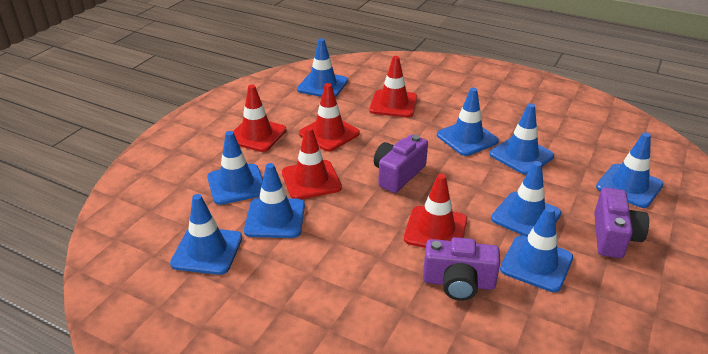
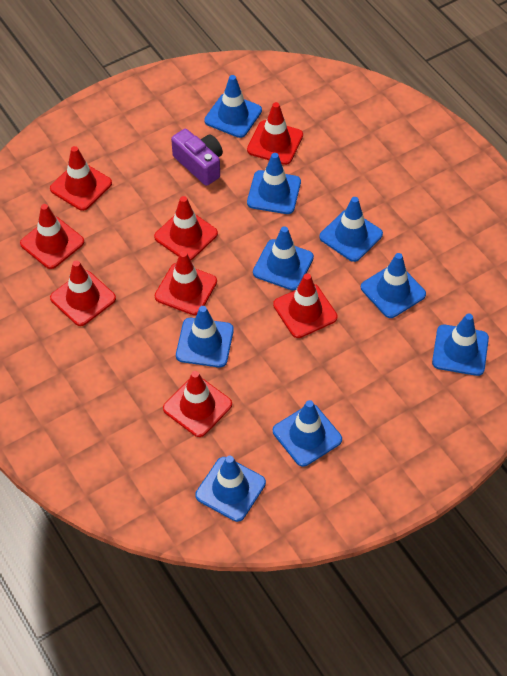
purple camera: 3 -> 1
red traffic cone: 5 -> 8

